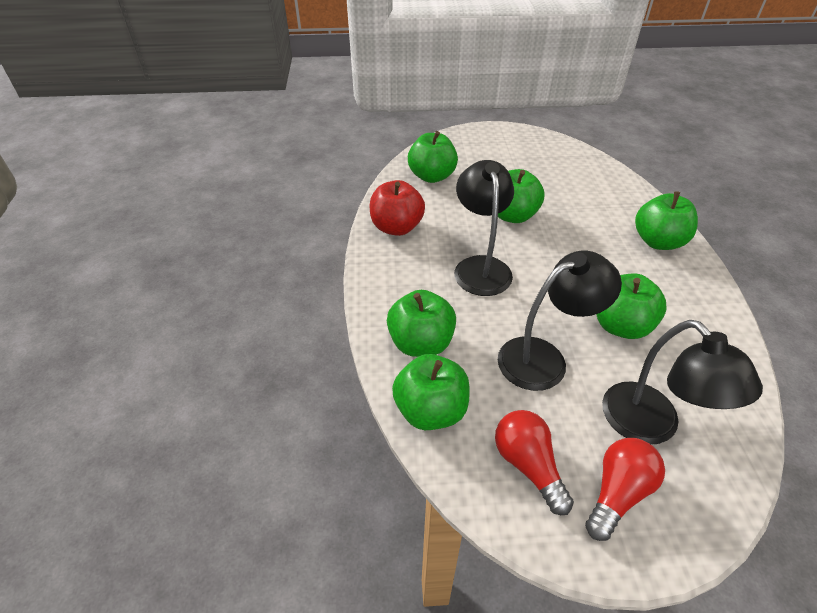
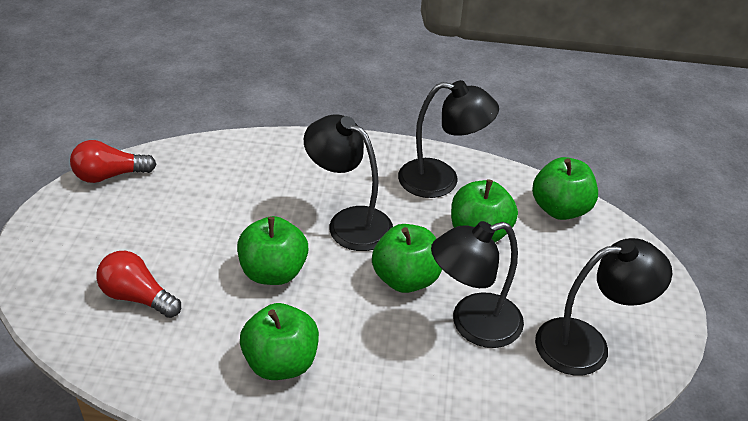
black lamp: 3 -> 4
green apple: 6 -> 5
red apple: 1 -> 0

